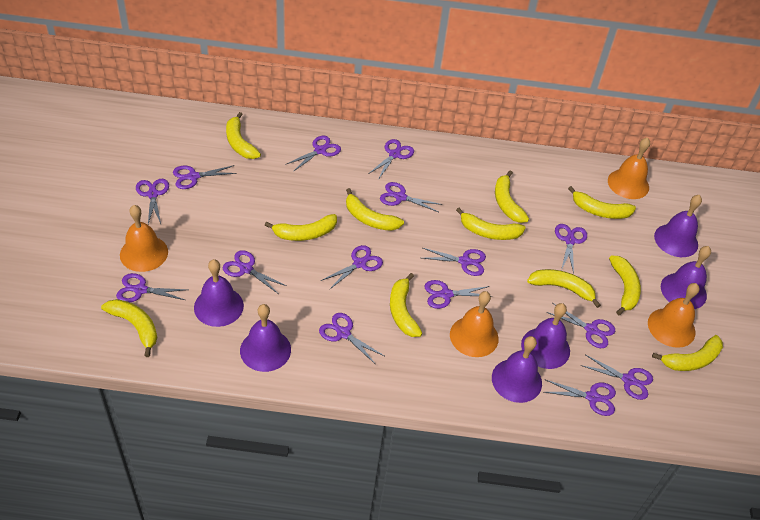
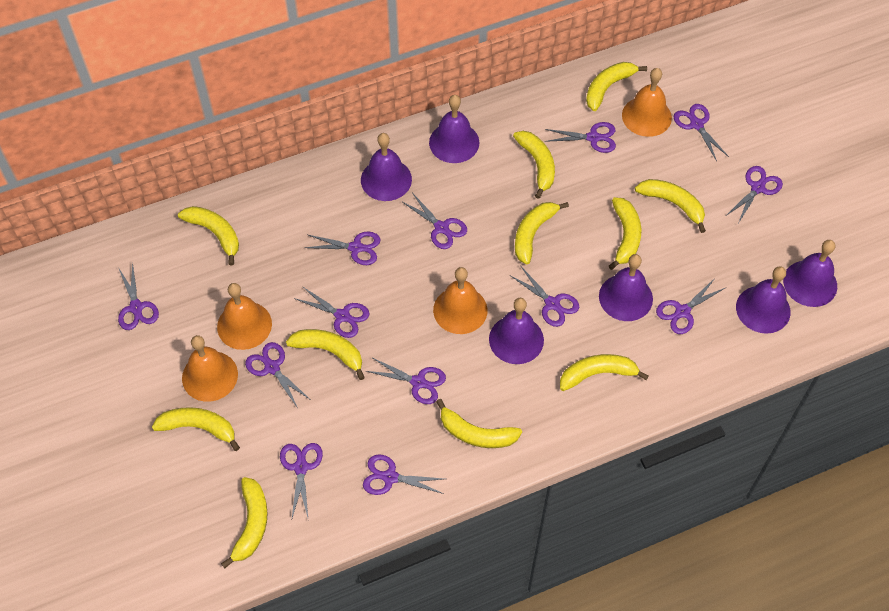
purple scissors: 15 -> 13

